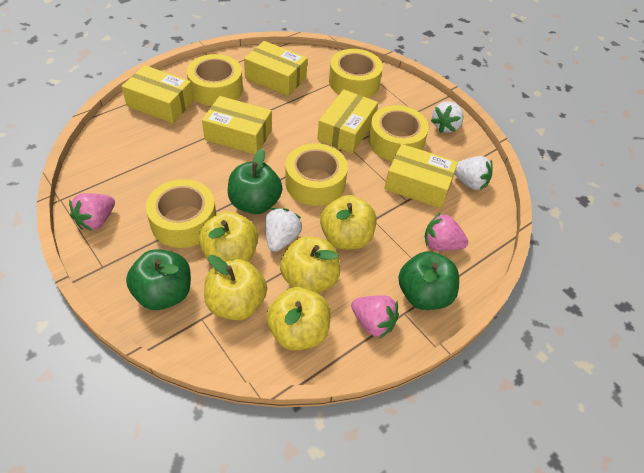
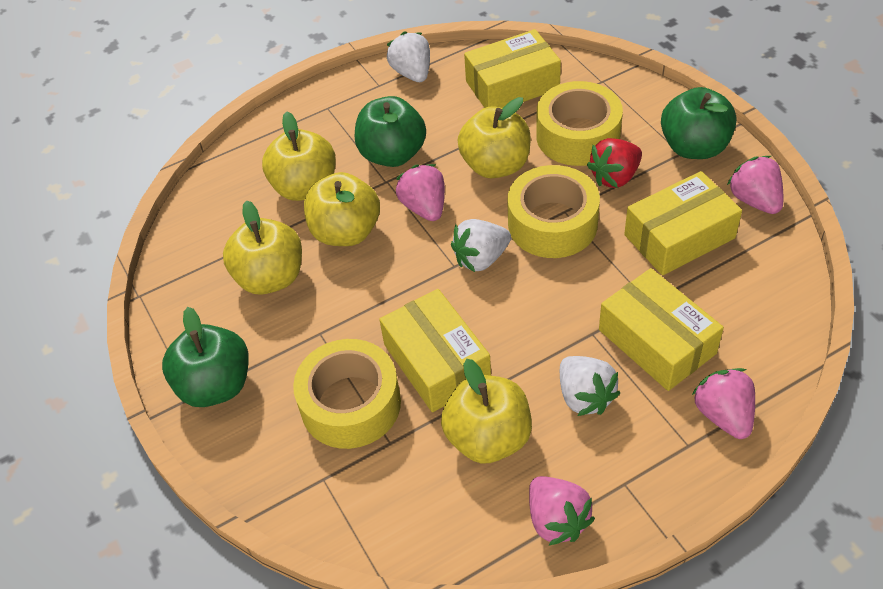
pink strawberry: 3 -> 4
red strawberry: 0 -> 1
yellow box: 5 -> 4
yellow tape: 5 -> 3

